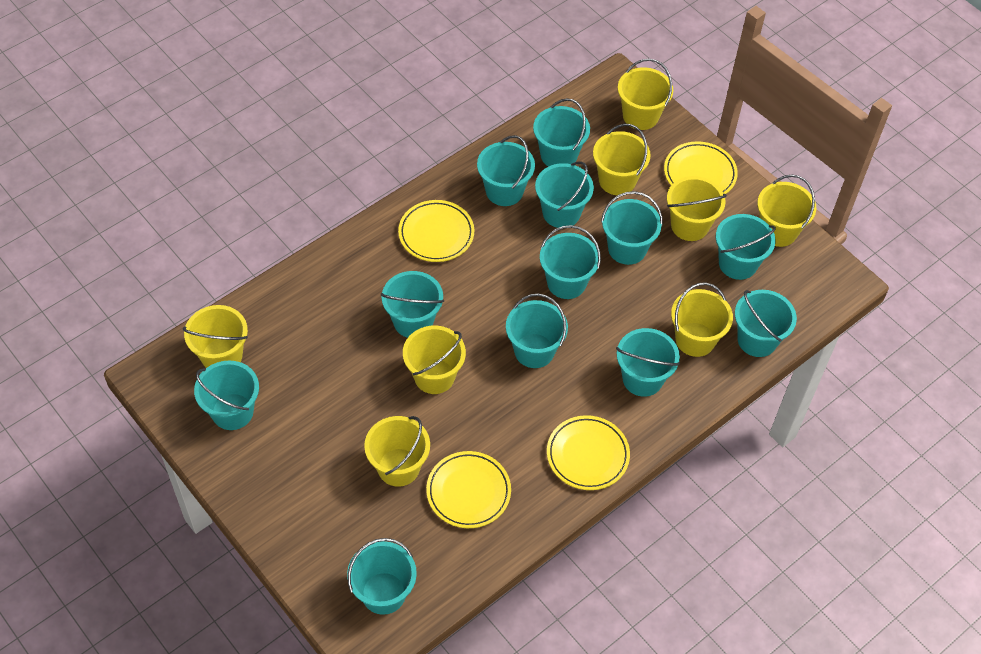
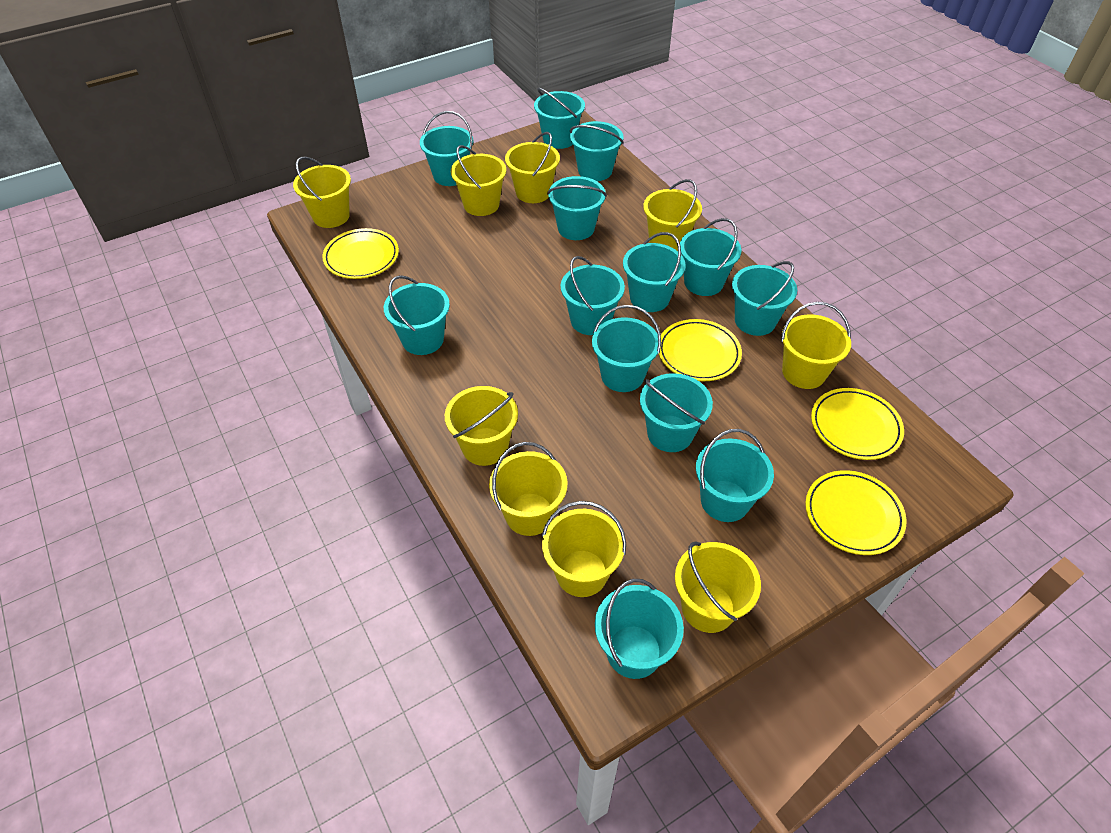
turquoise bucket: 12 -> 13
yellow bucket: 8 -> 9

